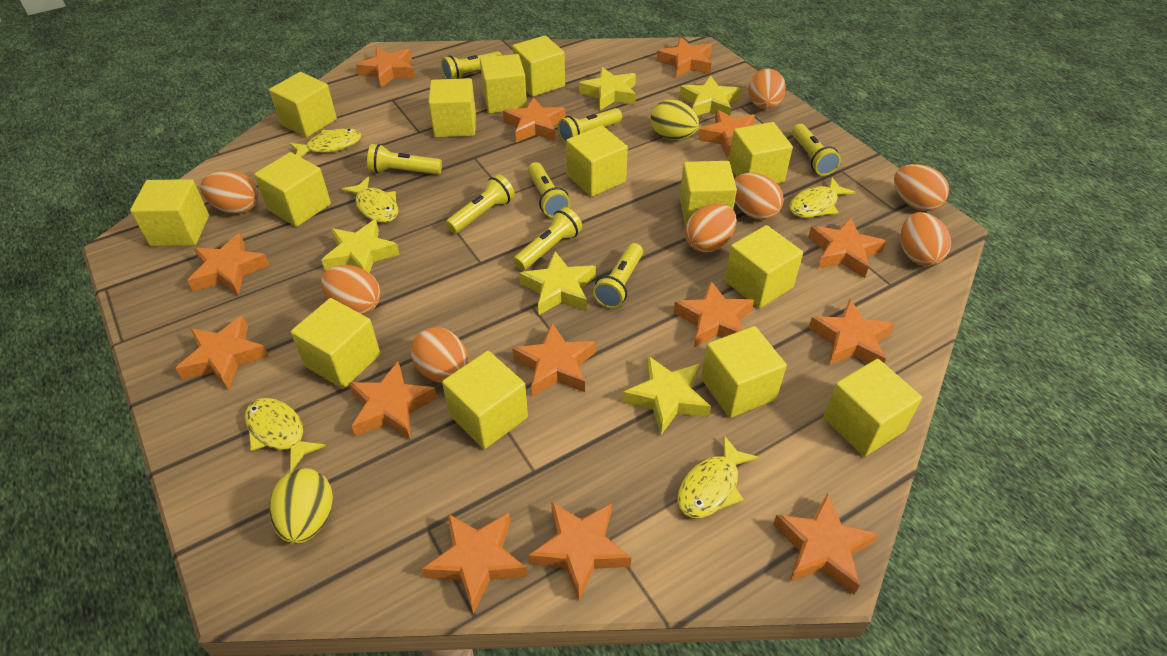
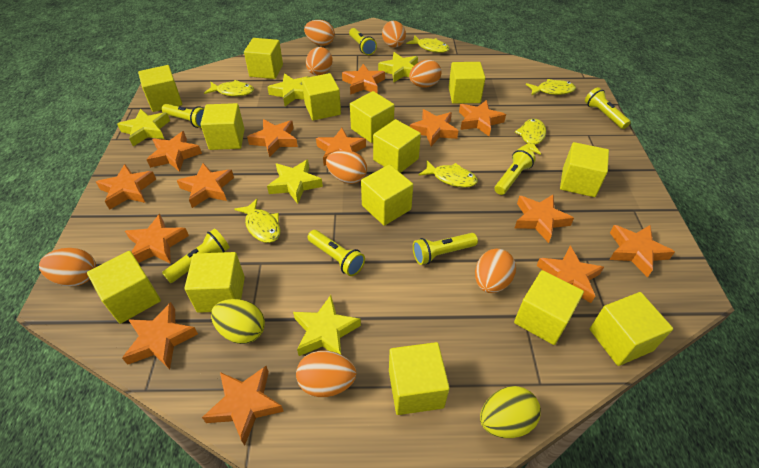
yellow fish: 5 -> 6
yellow flashlight: 8 -> 7

